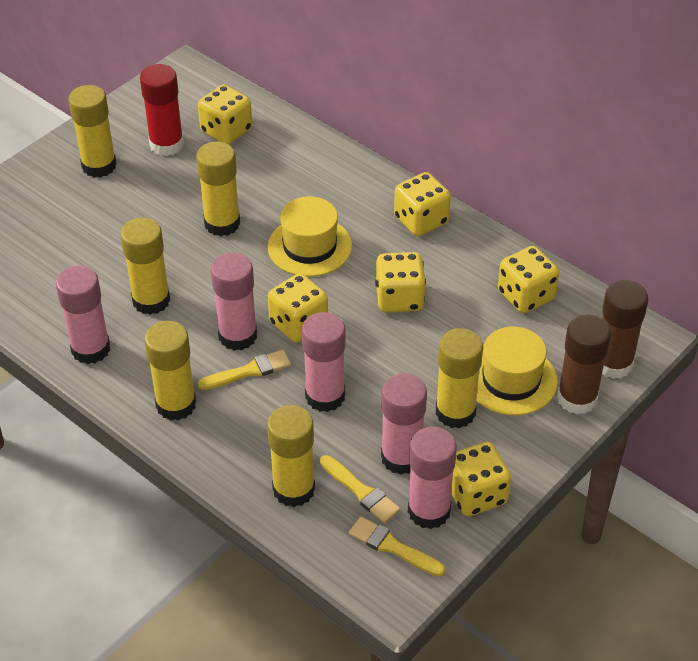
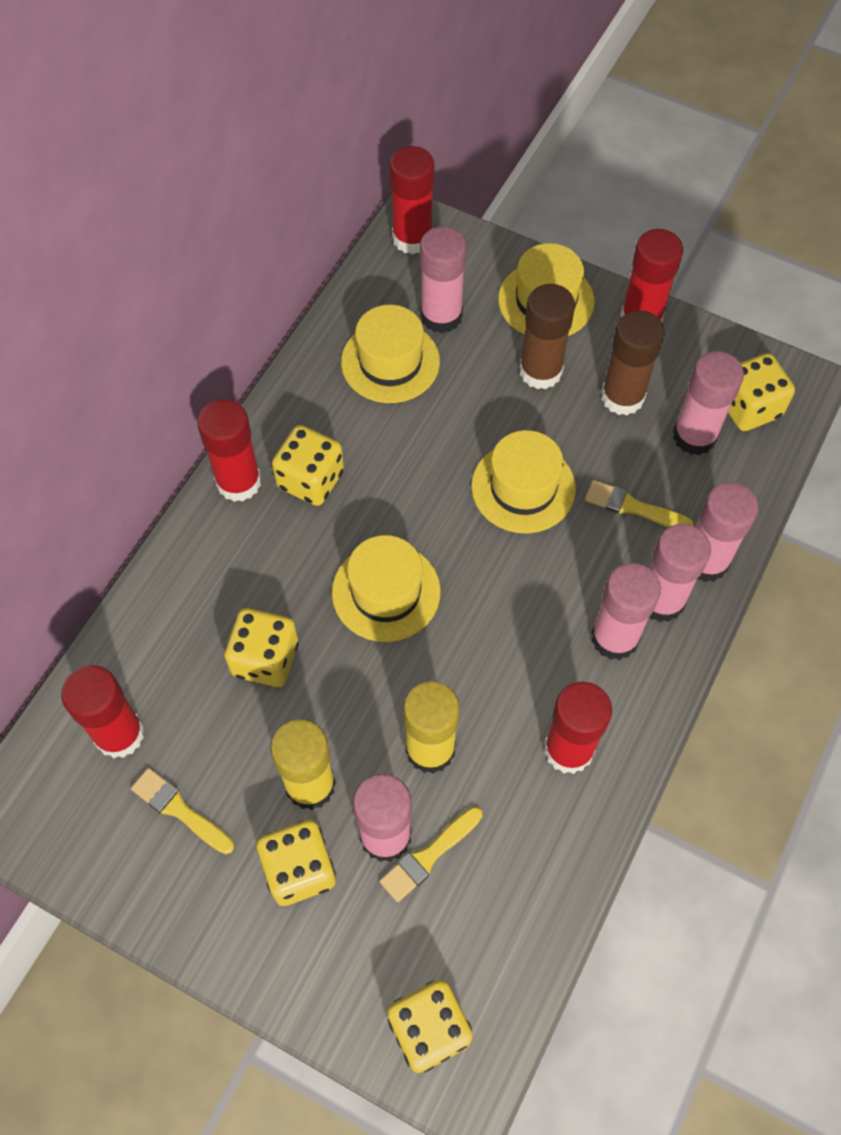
pink glue stick: 5 -> 6
red glue stick: 1 -> 5
yellow dice: 6 -> 5
yellow glue stick: 6 -> 2
yellow hat: 2 -> 4

